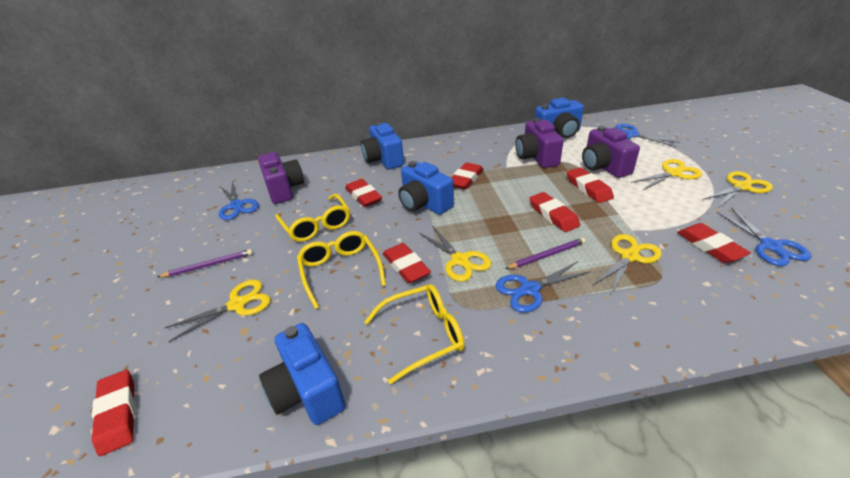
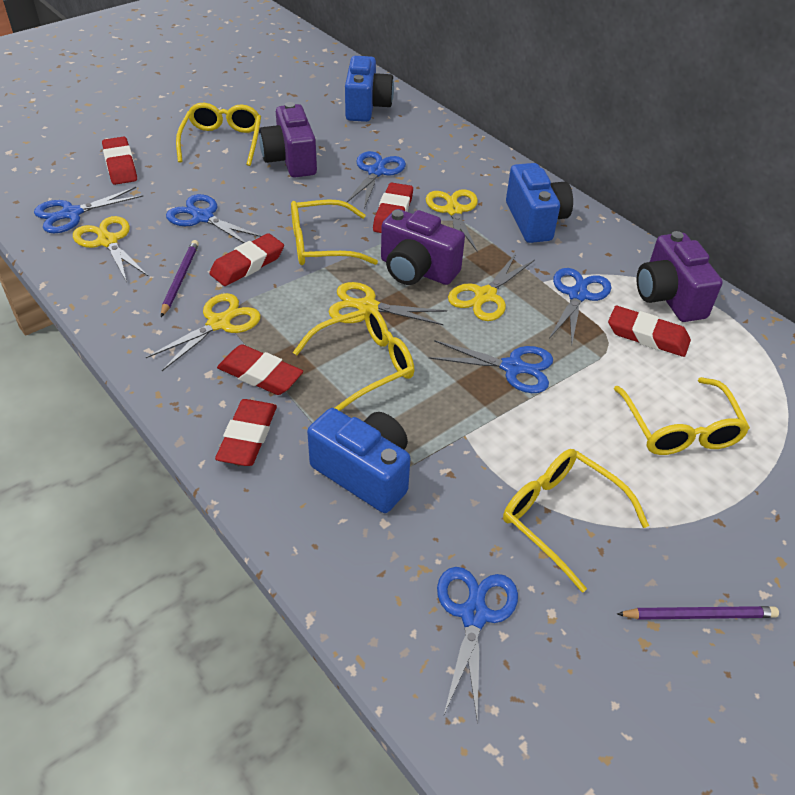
blue camera: 4 -> 3
blue scissors: 4 -> 6
red eraser: 7 -> 6
yellow glasses: 3 -> 5

